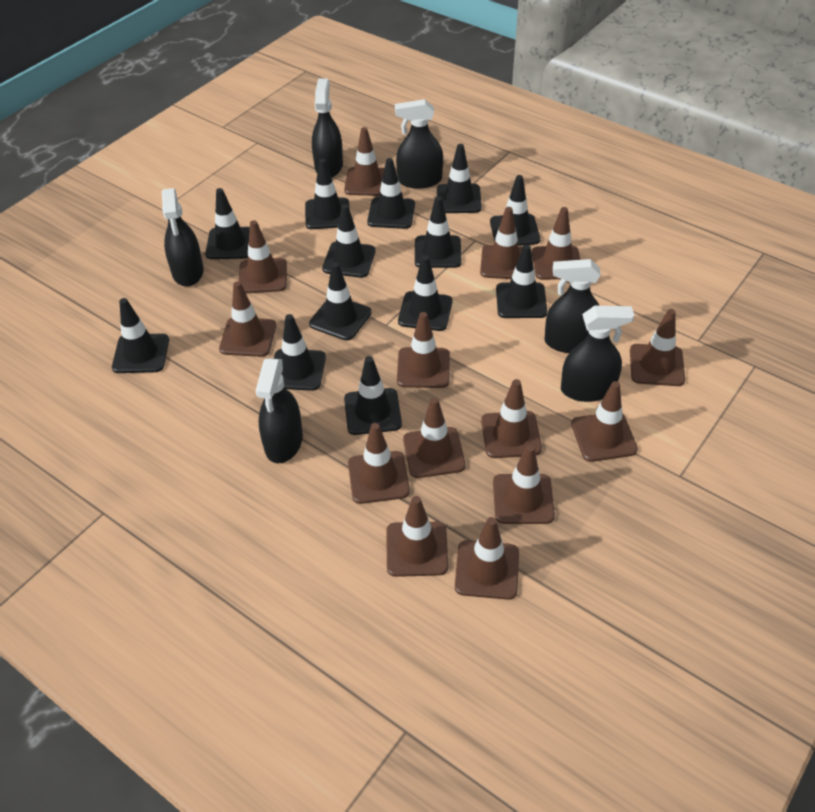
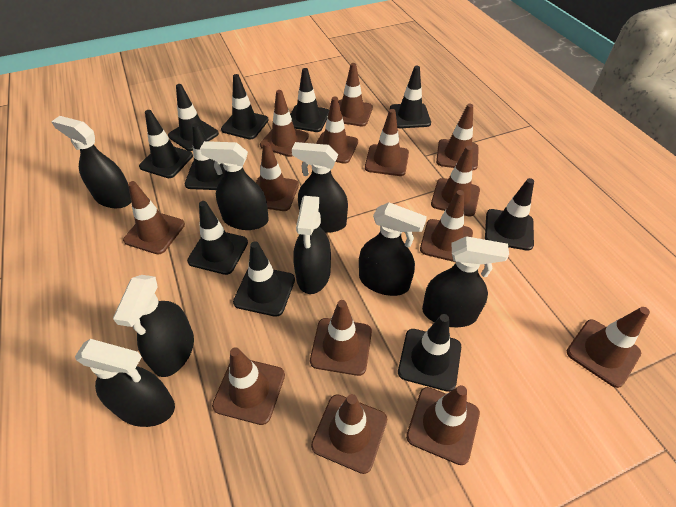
black spray bottle: 6 -> 8
black traffic cone: 13 -> 10

